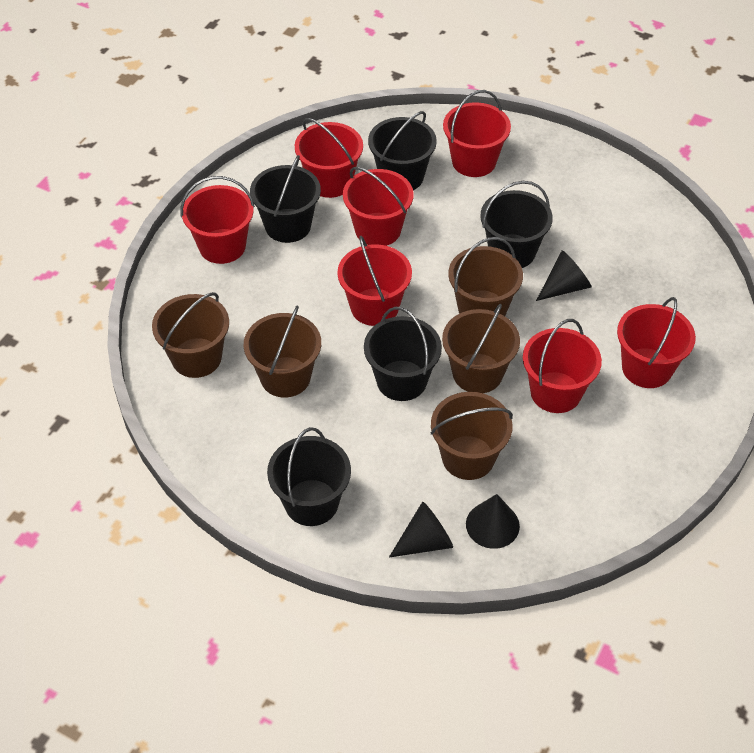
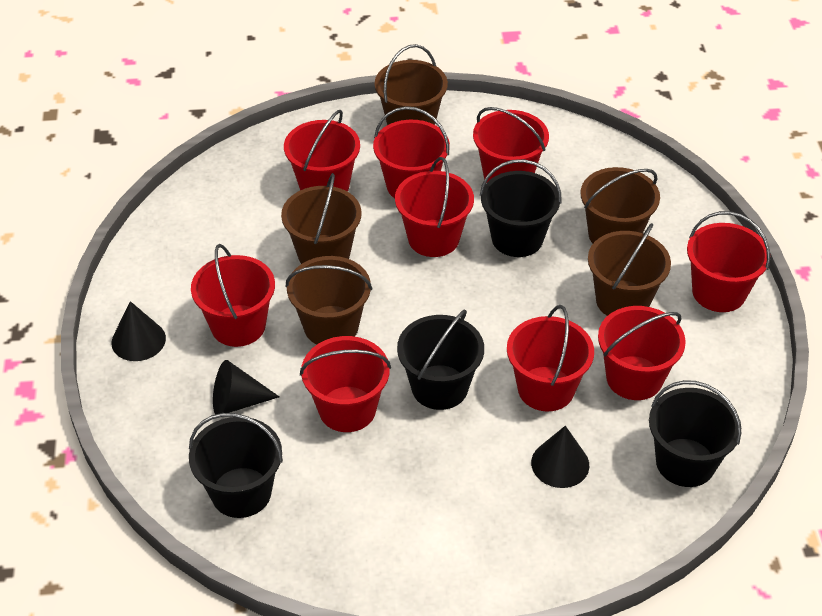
black bucket: 5 -> 4
red bucket: 7 -> 9

